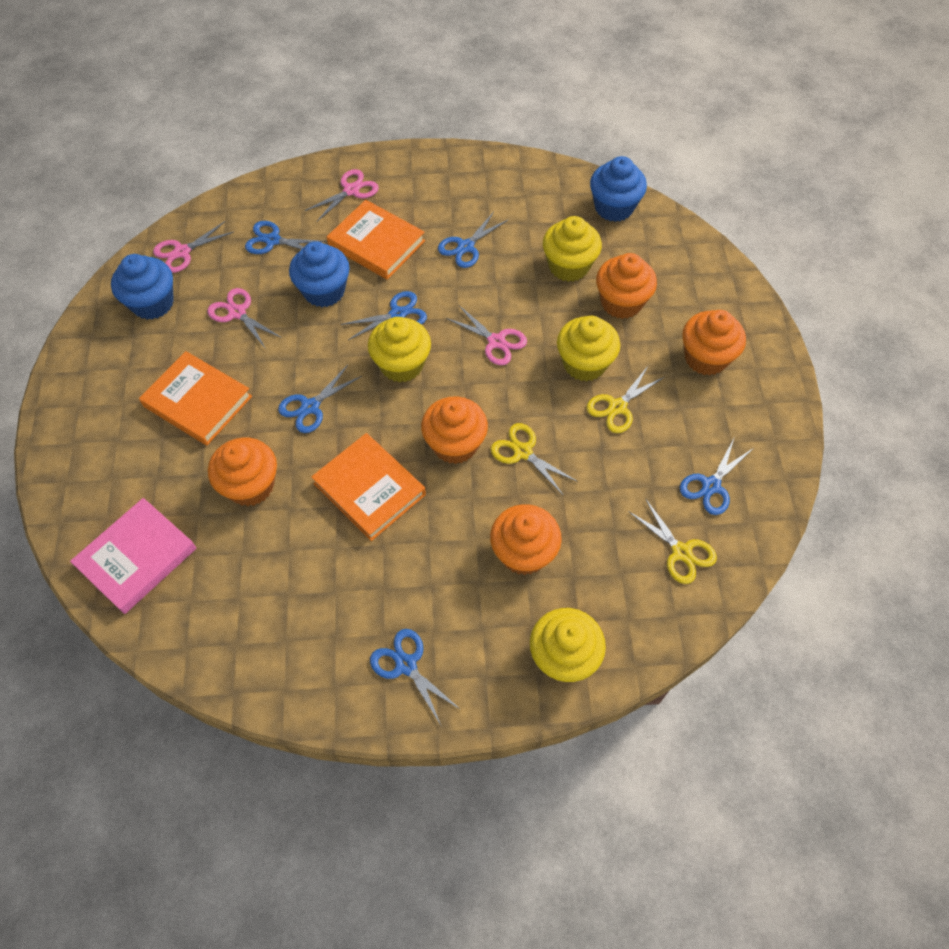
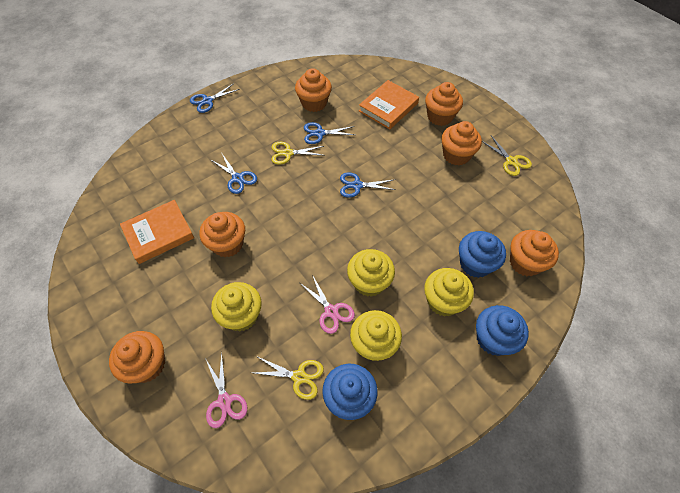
blue scissors: 6 -> 4
orange book: 3 -> 2
orange cupcake: 5 -> 6
pink book: 1 -> 0
pink scissors: 4 -> 2

